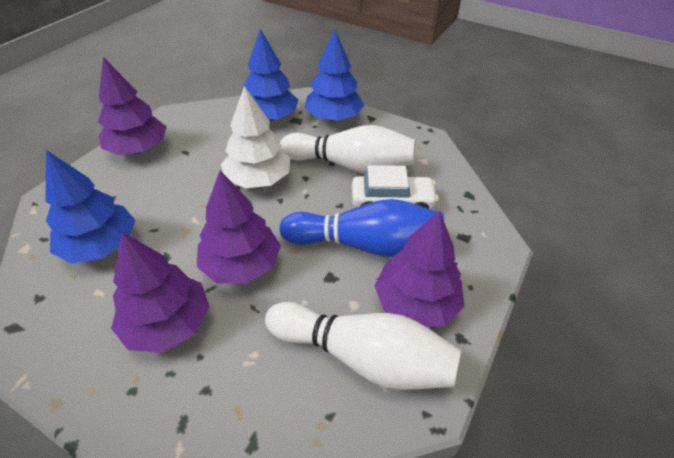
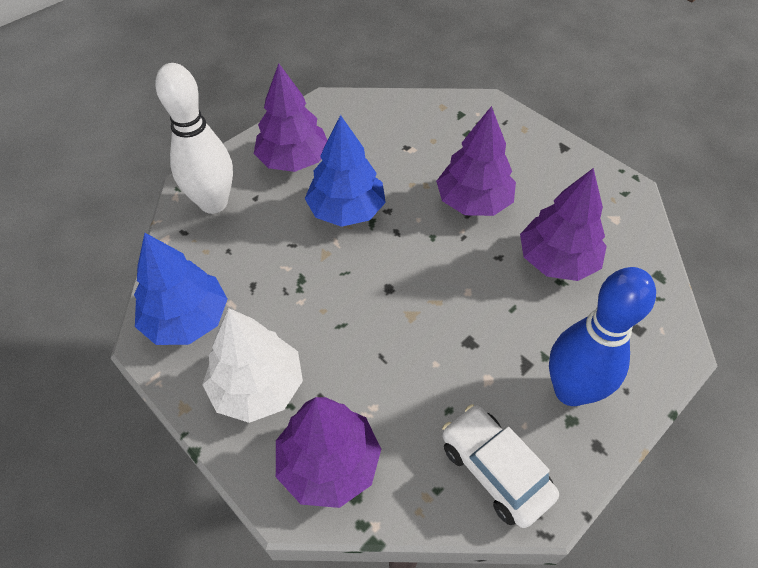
blue tree: 3 -> 2
white bowling pin: 2 -> 1

